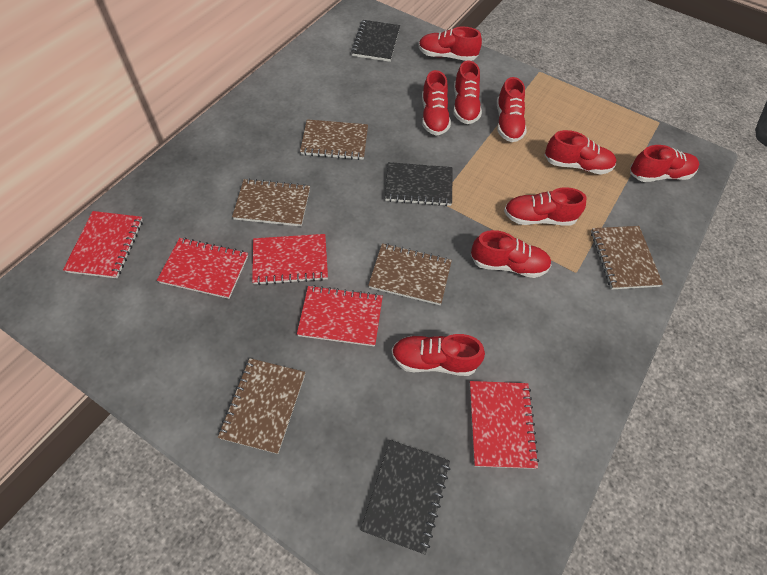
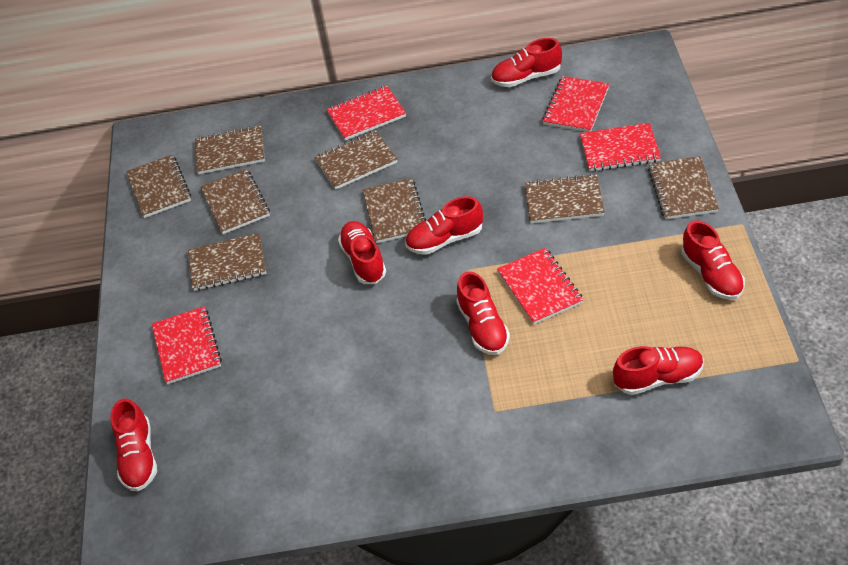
black notebook: 3 -> 0
brown notebook: 5 -> 8
red shoe: 9 -> 7

